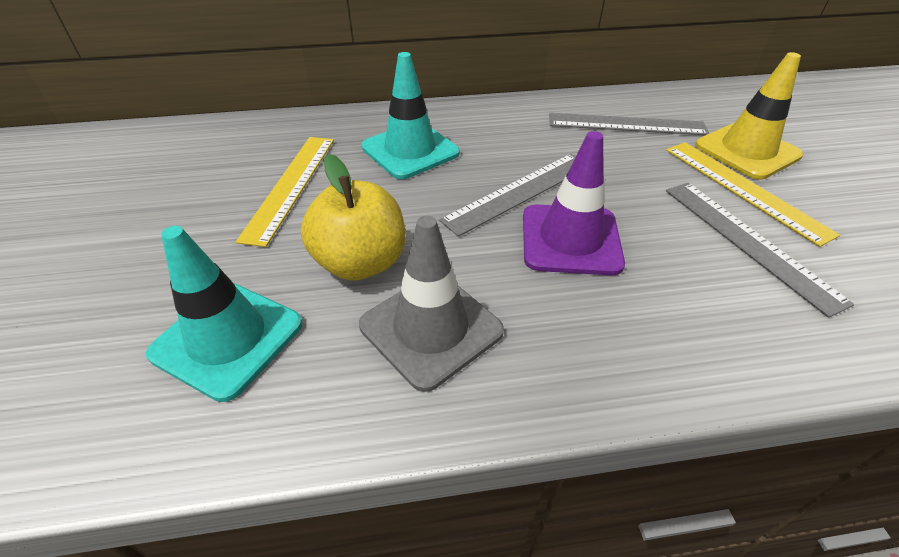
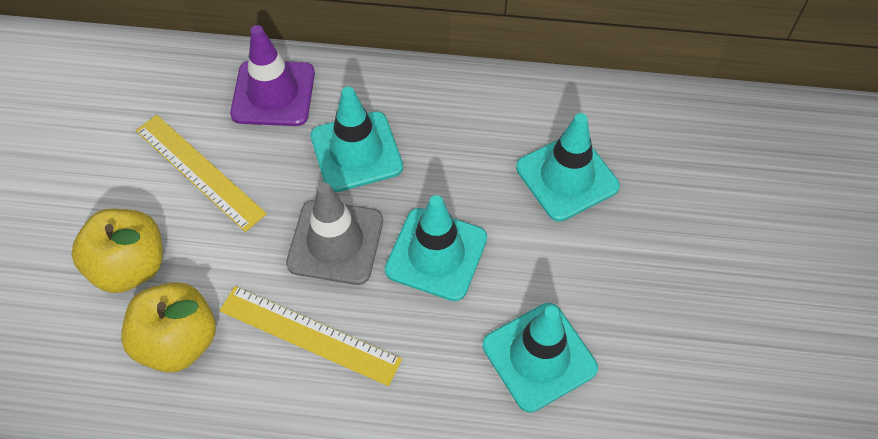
grey ruler: 3 -> 0
turquoise traffic cone: 2 -> 4
yellow apple: 1 -> 2
yellow traffic cone: 1 -> 0

